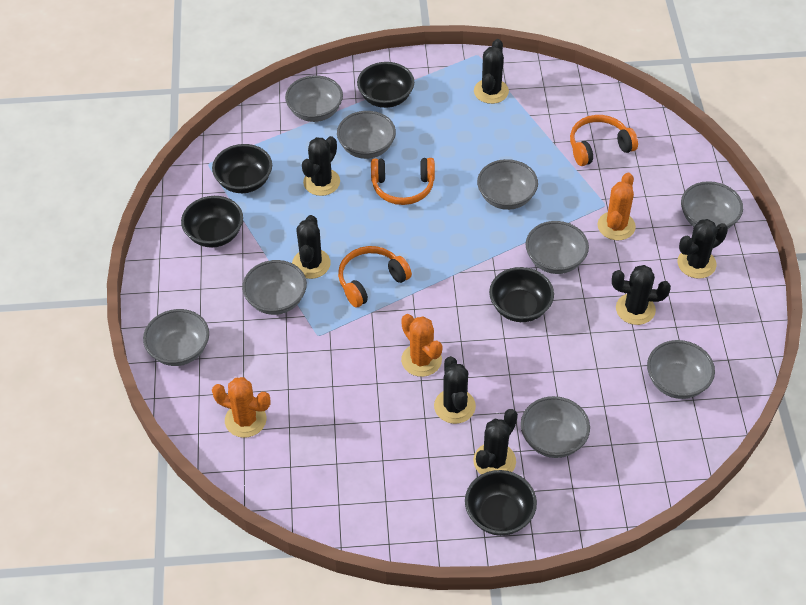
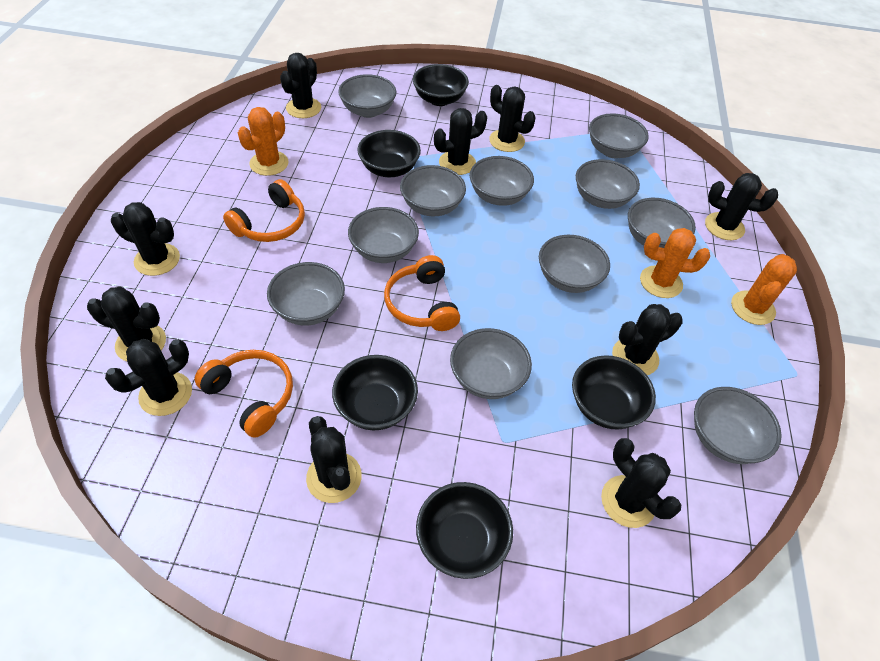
black cactus: 7 -> 10
grey bowl: 9 -> 11

